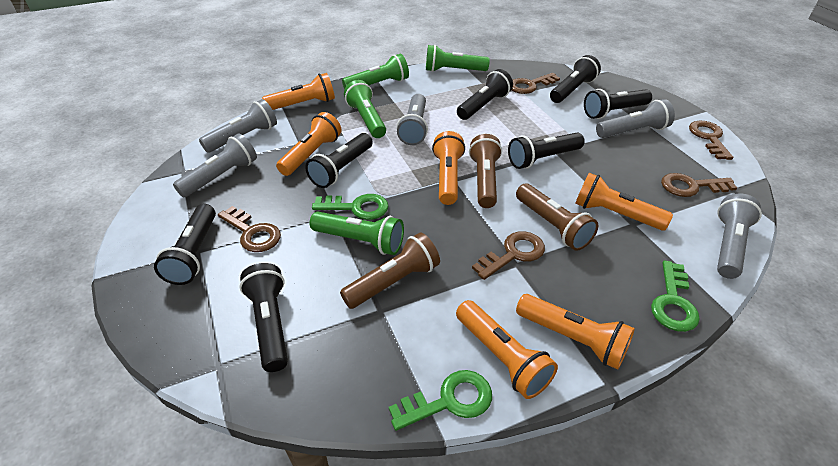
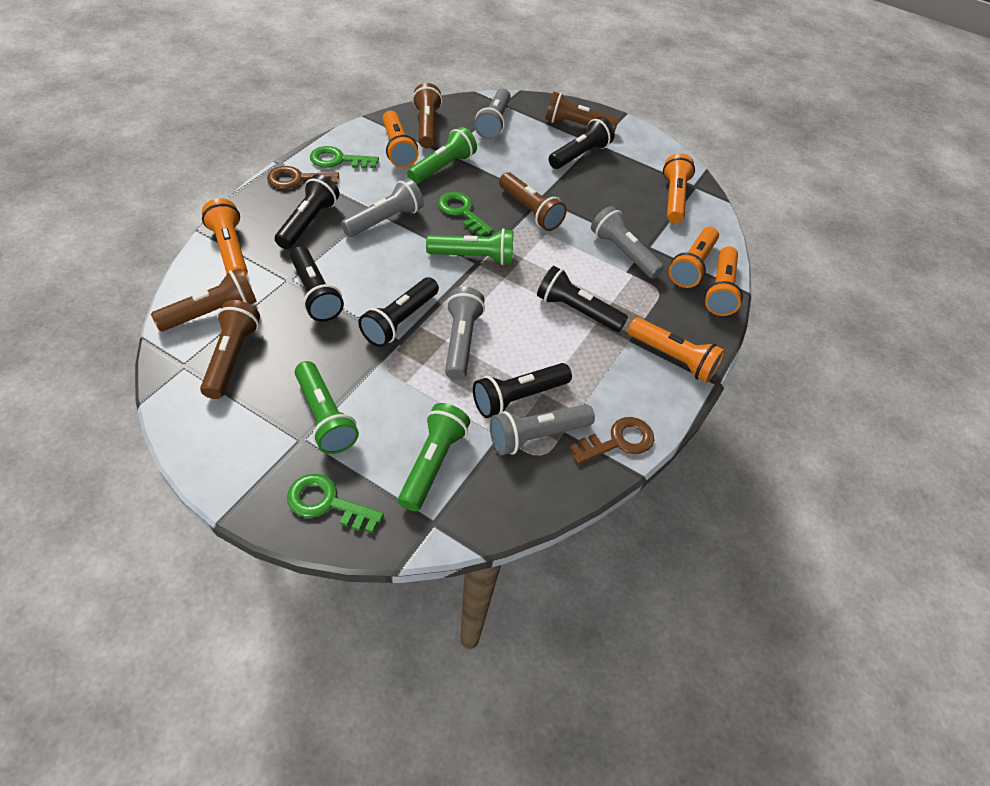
black flashlight: 7 -> 6
brown flashlight: 3 -> 5
brown key: 5 -> 2

